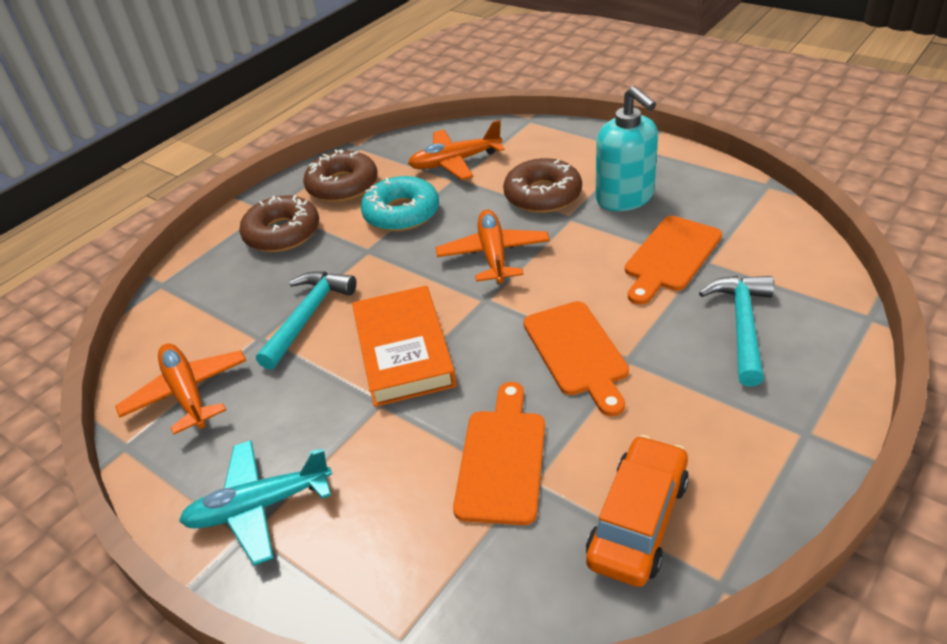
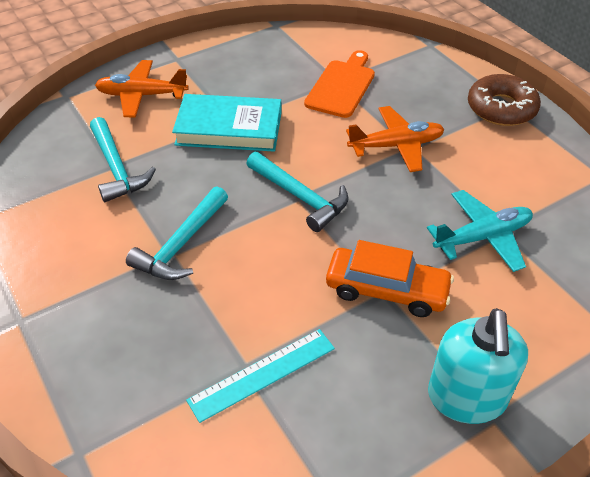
brown donut: 3 -> 1
orange book: 1 -> 0
orange cutting board: 3 -> 1
orange plane: 3 -> 2
turquoise book: 0 -> 1
turquoise donut: 1 -> 0
turquoise hammer: 2 -> 3
turquoise ruler: 0 -> 1

